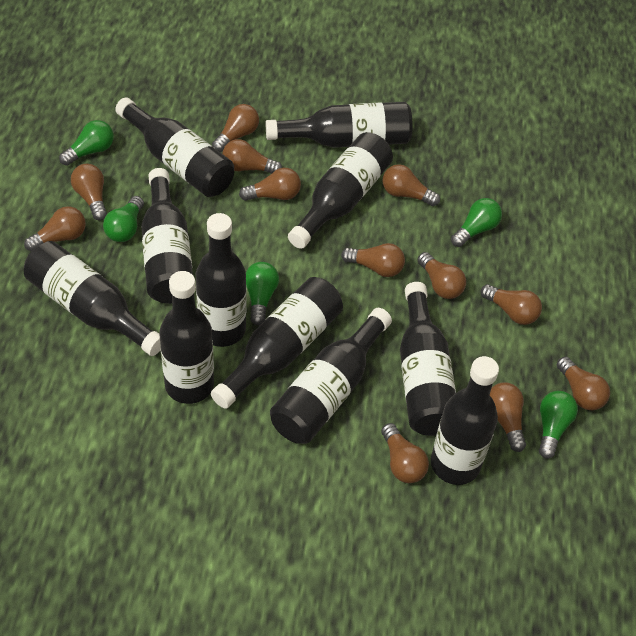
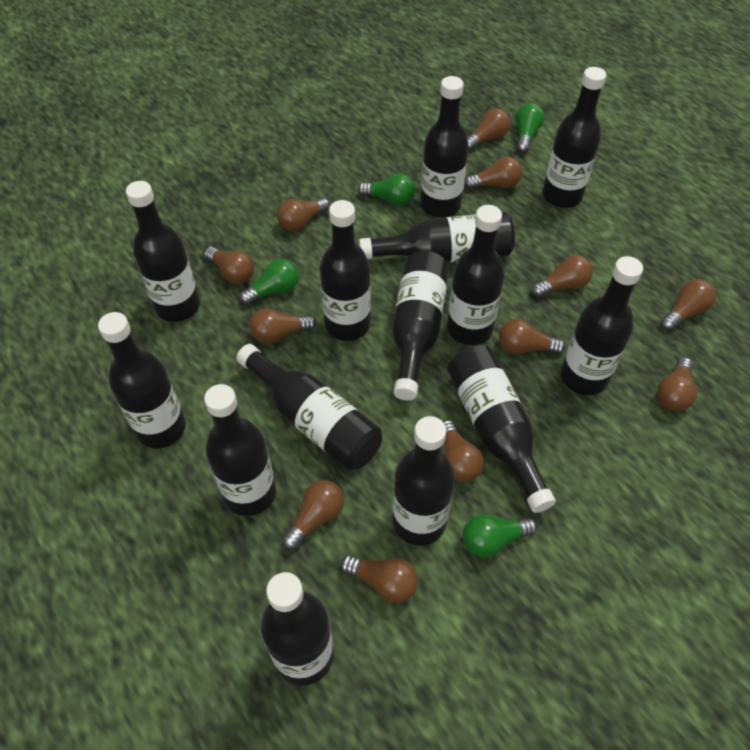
black bottle: 11 -> 14
green light bulb: 5 -> 4

